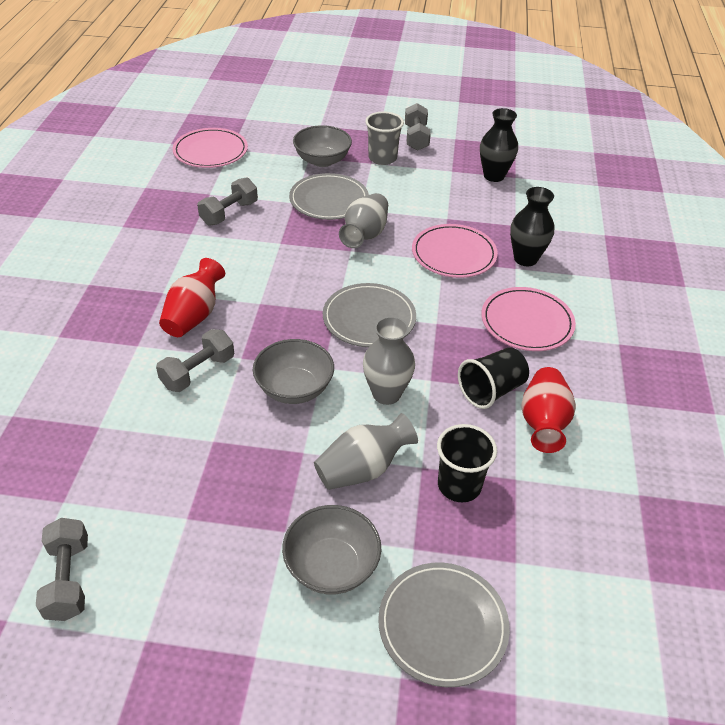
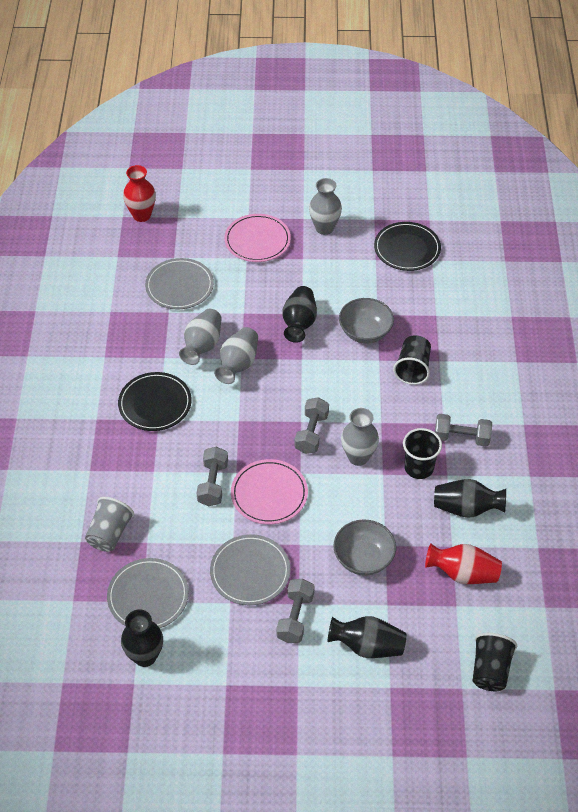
black cup: 2 -> 3
black plate: 0 -> 2
black vase: 2 -> 4
grey bowl: 3 -> 2
grey vase: 3 -> 4
pink plate: 3 -> 2

